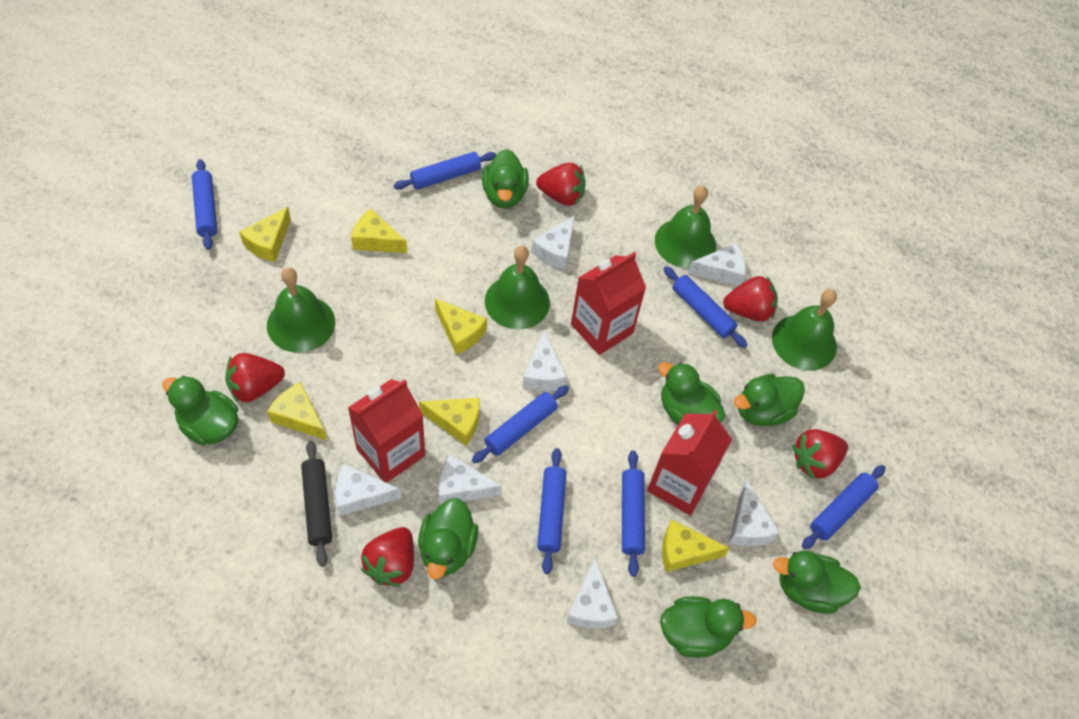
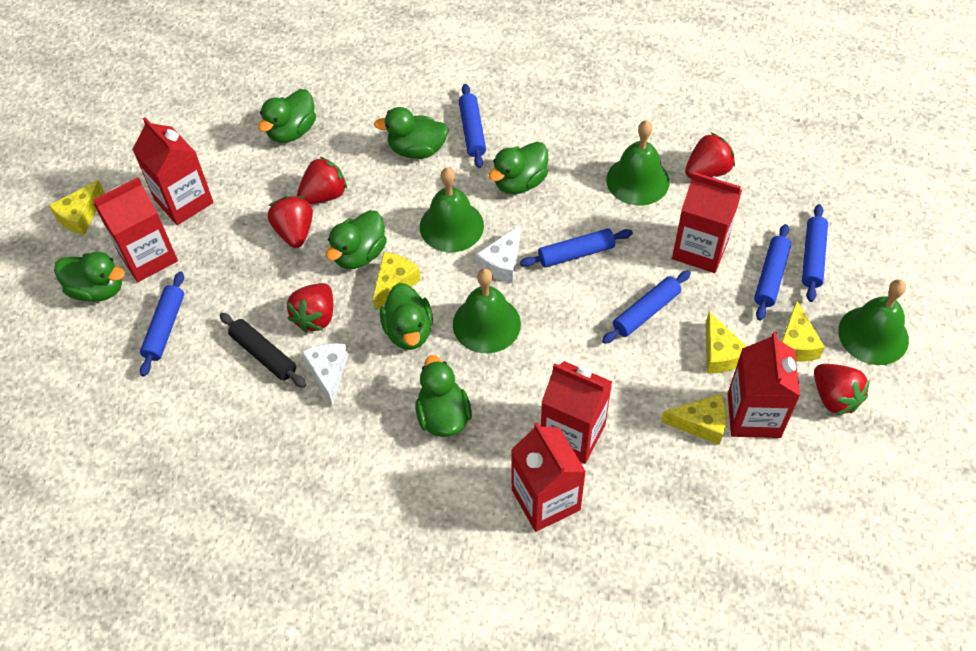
blue rolling pin: 7 -> 6
red carton: 3 -> 6
white cheese: 7 -> 2
yellow cheese: 6 -> 5

